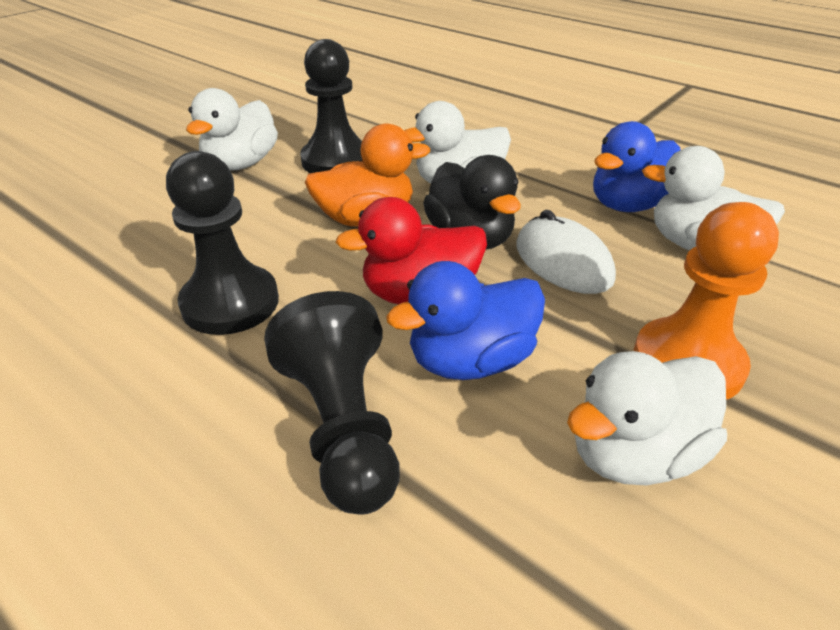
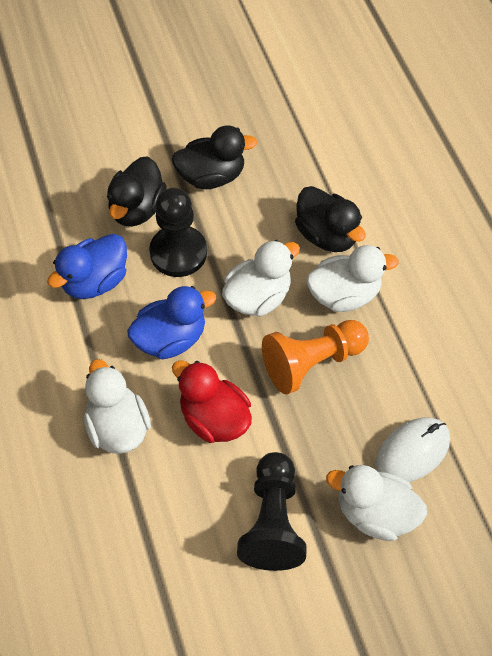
black duck: 1 -> 3
black pawn: 3 -> 2
orange duck: 1 -> 0

